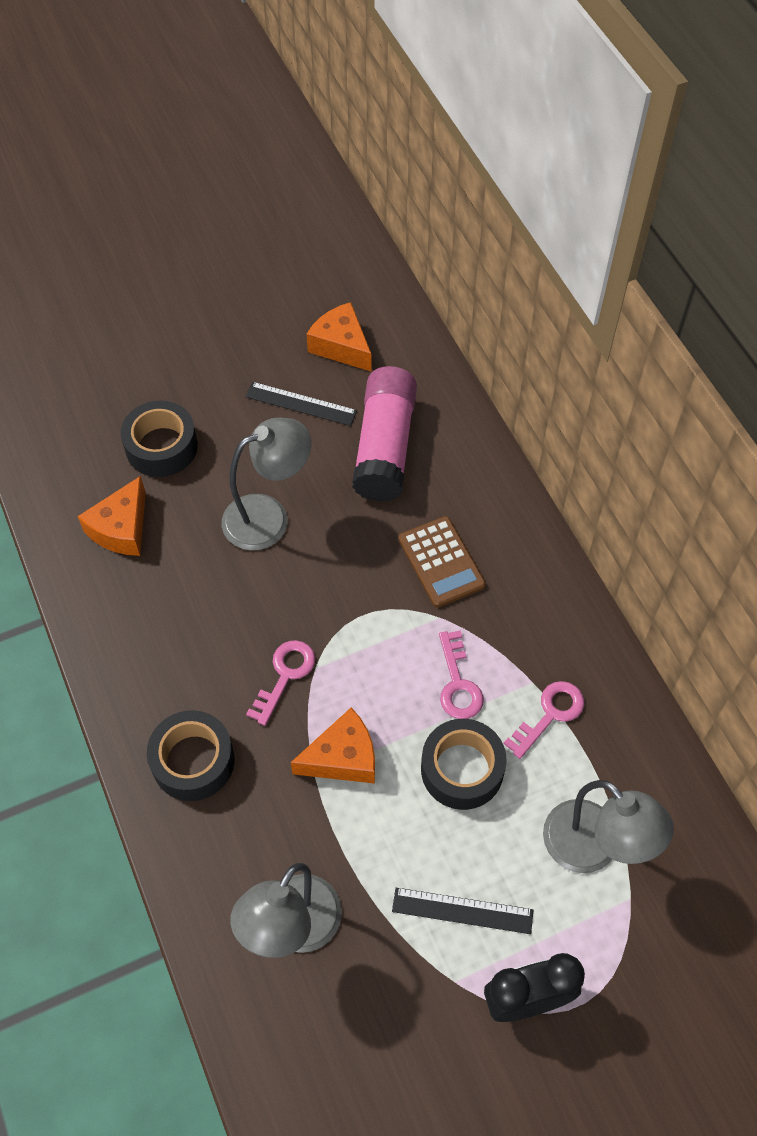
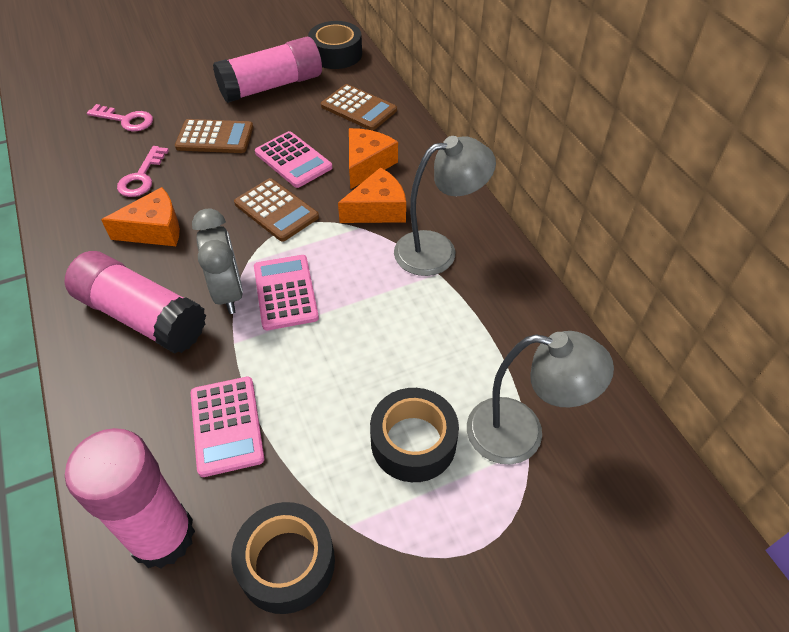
black clock: 1 -> 0
black ruler: 2 -> 0
brown calculator: 1 -> 3
grey clock: 0 -> 1
grey lamp: 3 -> 2
pink calculator: 0 -> 3
pink glue stick: 1 -> 3
pink key: 3 -> 2

